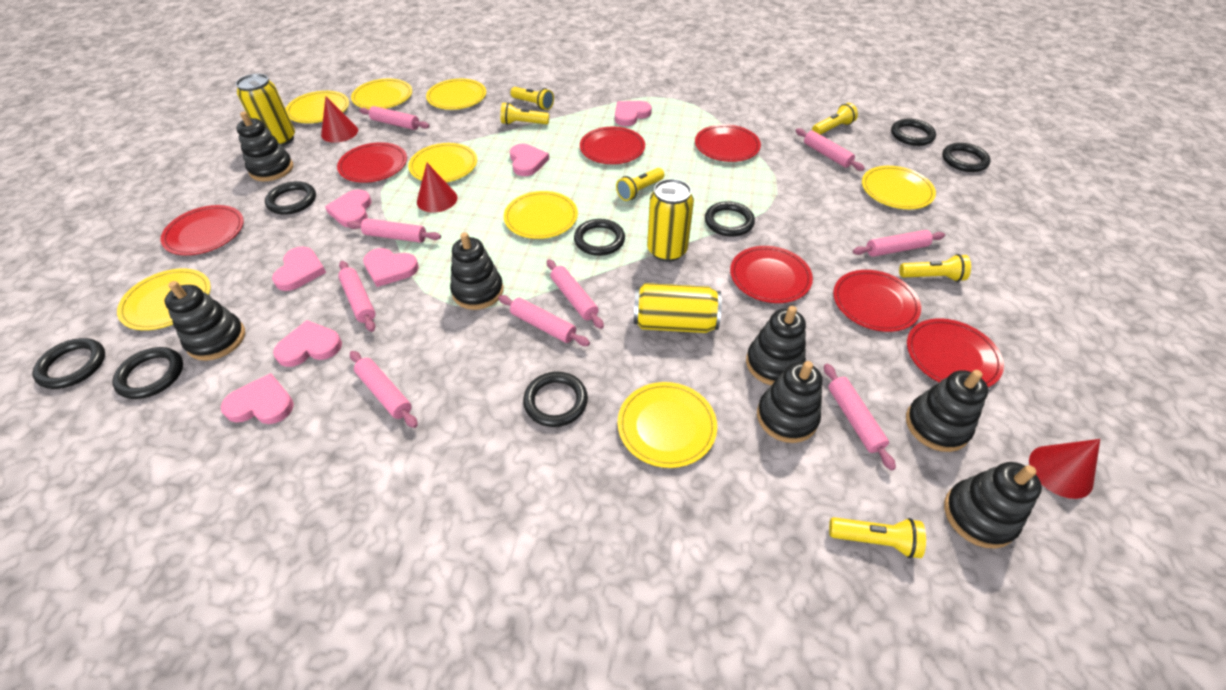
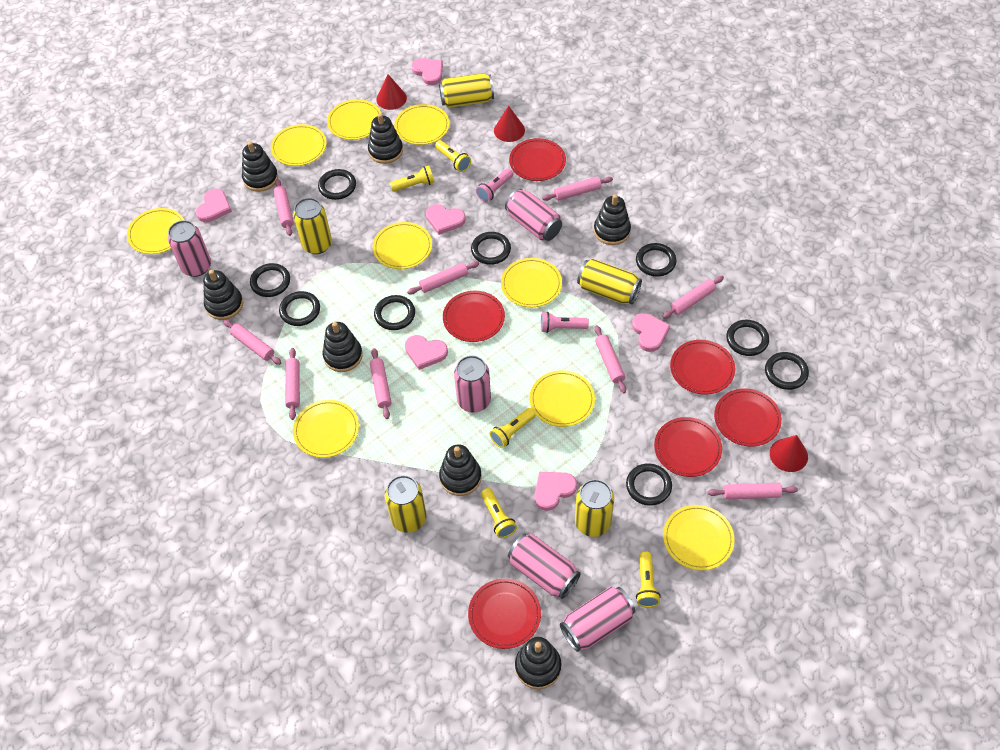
black ring: 8 -> 9
pink can: 0 -> 5
pink flashlight: 0 -> 2
pink heart: 7 -> 6
red plate: 7 -> 6
yellow can: 3 -> 5
yellow flashlight: 6 -> 5
yellow plate: 8 -> 9

